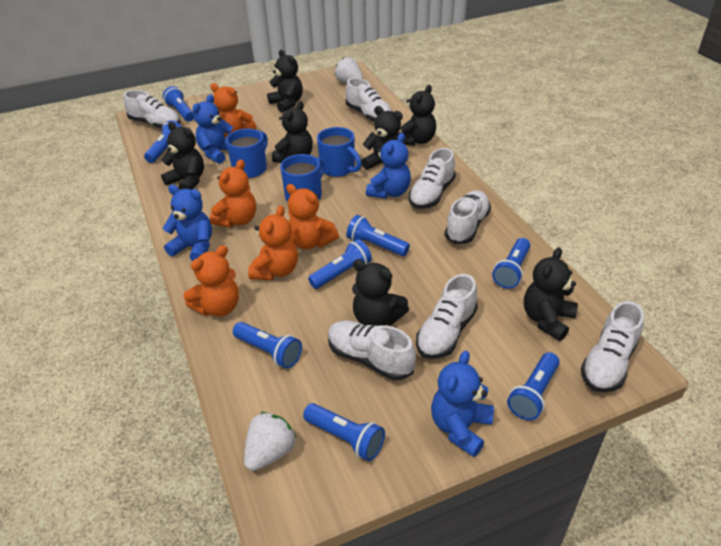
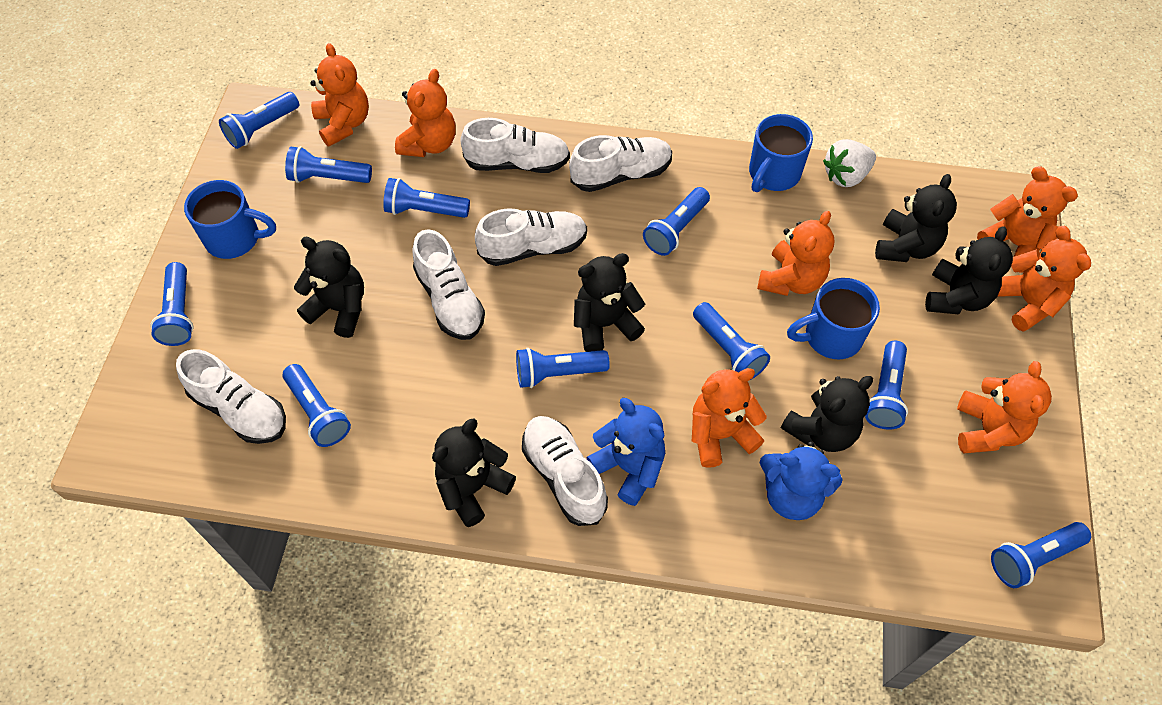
black teddy bear: 7 -> 6
blue flashlight: 8 -> 10
blue teddy bear: 4 -> 2
orange teddy bear: 5 -> 7
white shoe: 7 -> 6
white strawberry: 2 -> 1

